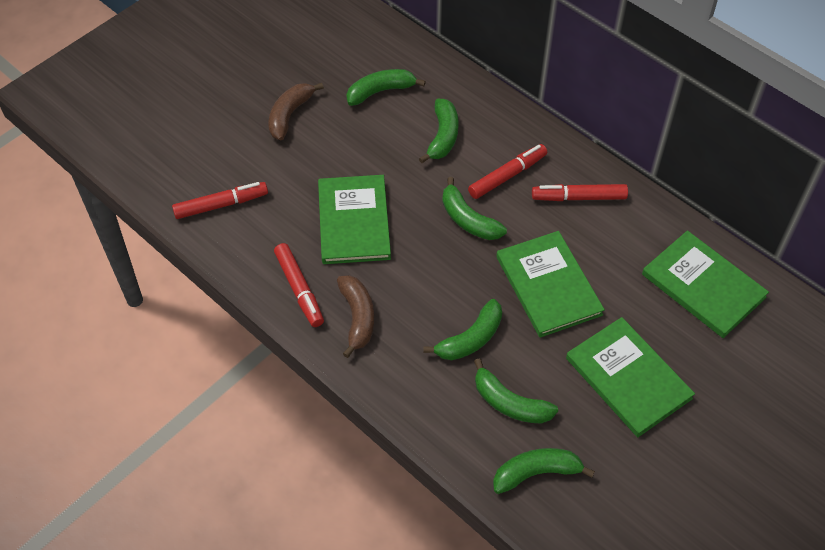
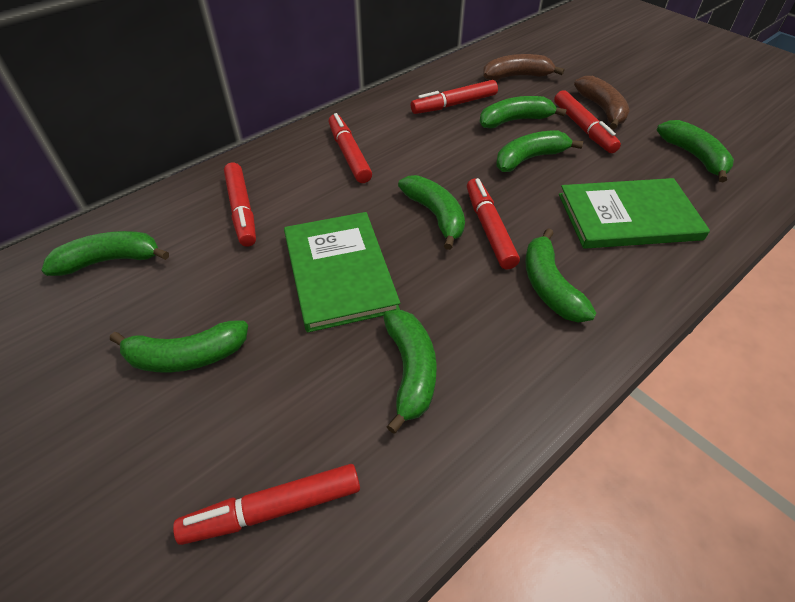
green banana: 6 -> 8
green book: 4 -> 2
red marker: 4 -> 6

